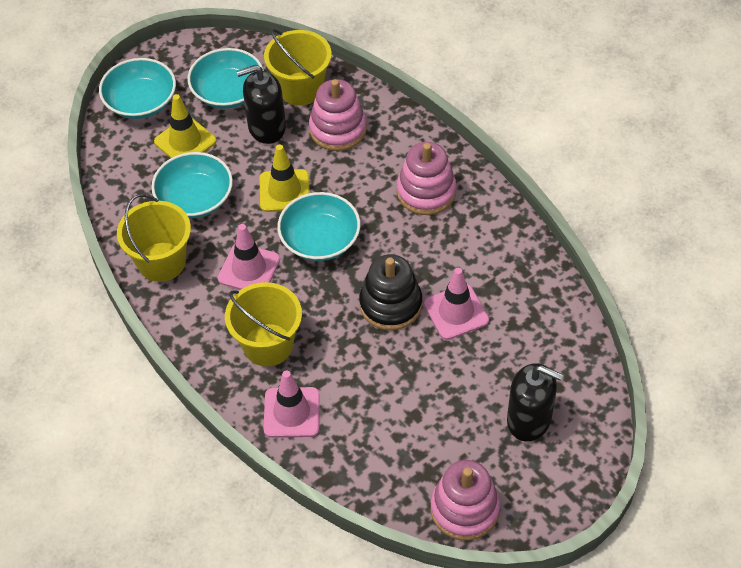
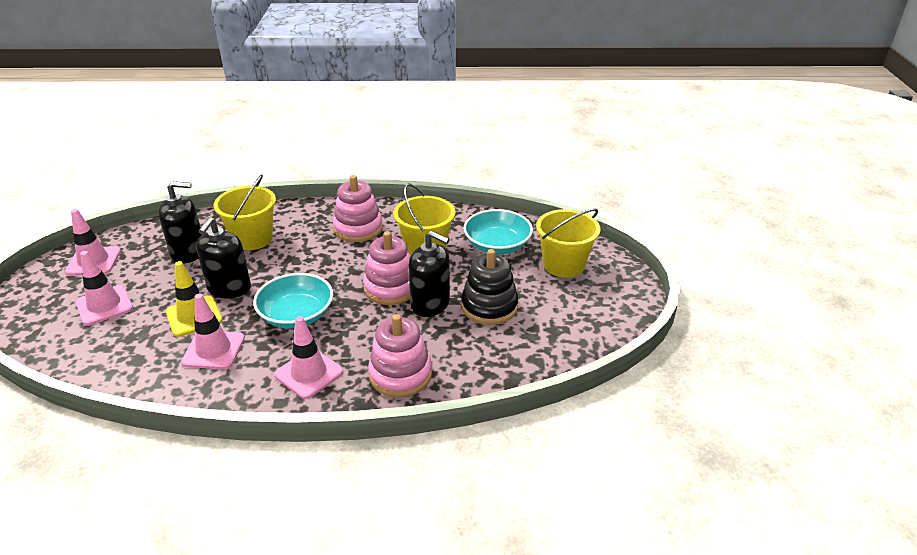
black soap dispenser: 2 -> 3
pink traffic cone: 3 -> 4
turquoise bowl: 4 -> 2
yellow traffic cone: 2 -> 1

